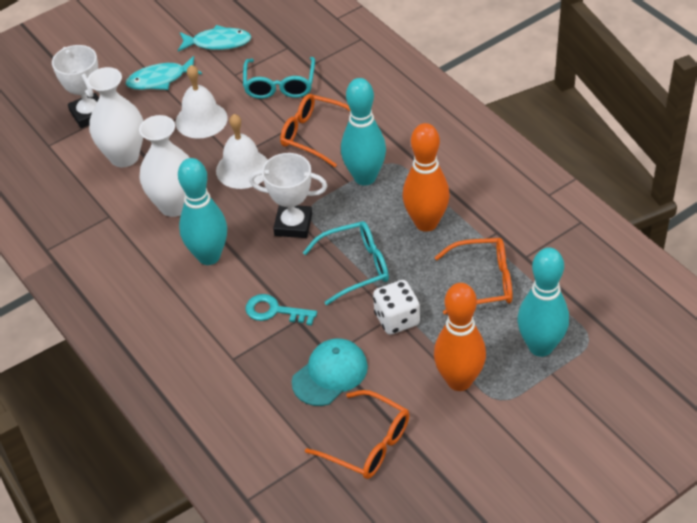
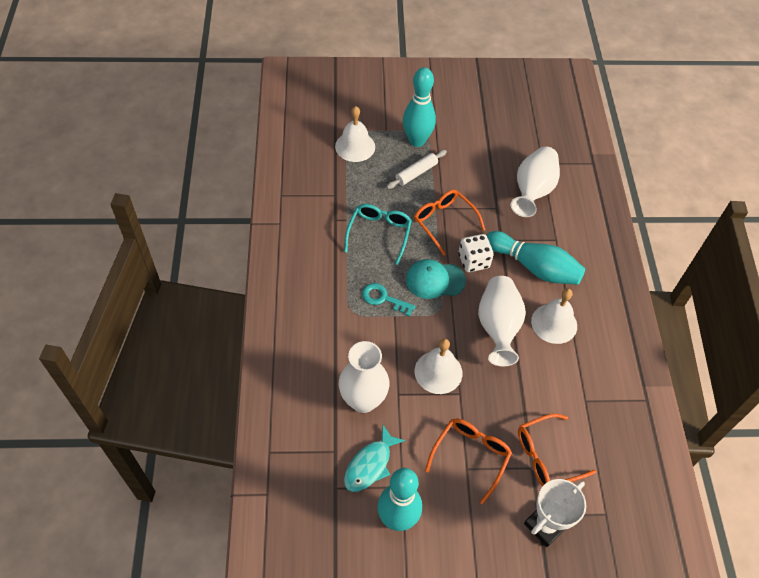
orange bowling pin: 2 -> 0
turquoise fish: 2 -> 1
turquoise glasses: 2 -> 1
white bell: 2 -> 3
white rolling pin: 0 -> 1
white trophy: 2 -> 1
white vase: 2 -> 3

